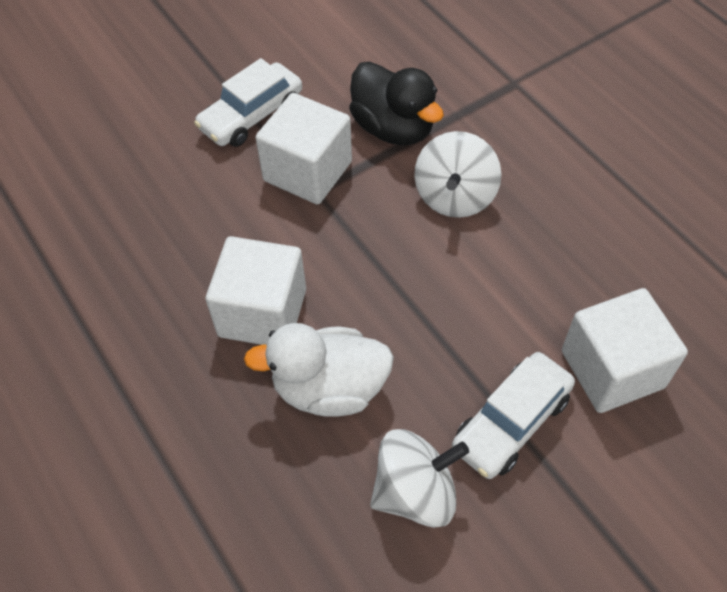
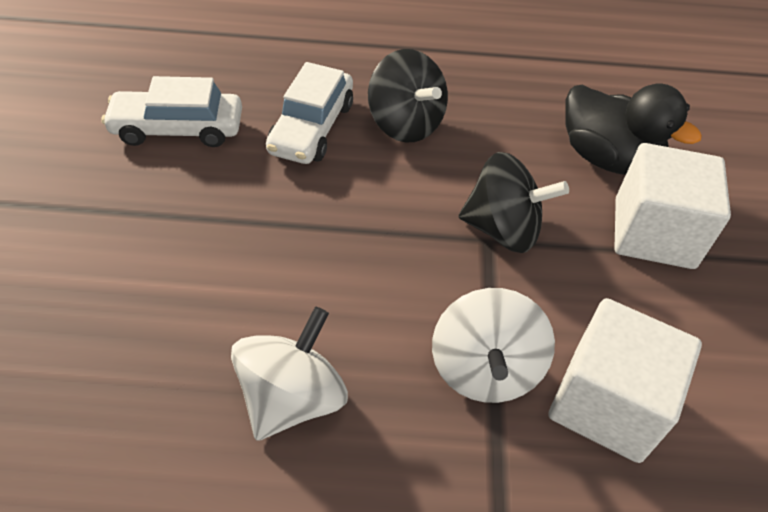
black spinning top: 0 -> 2
white cube: 3 -> 2
white duck: 1 -> 0

